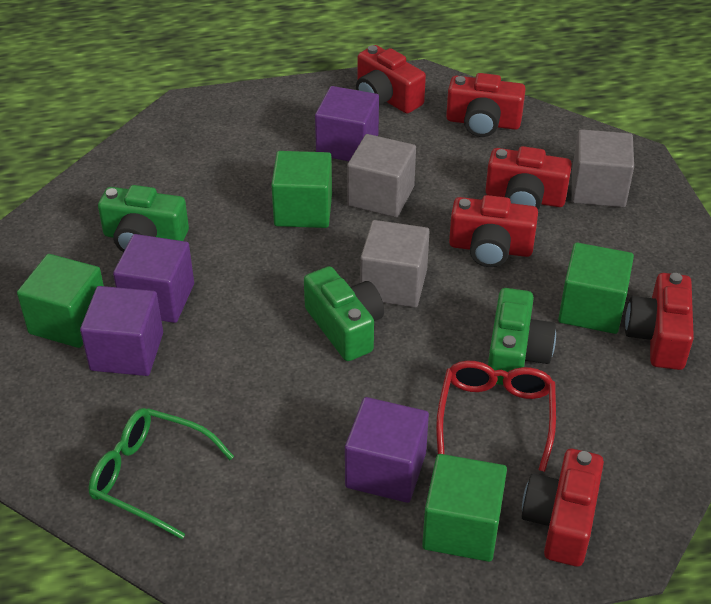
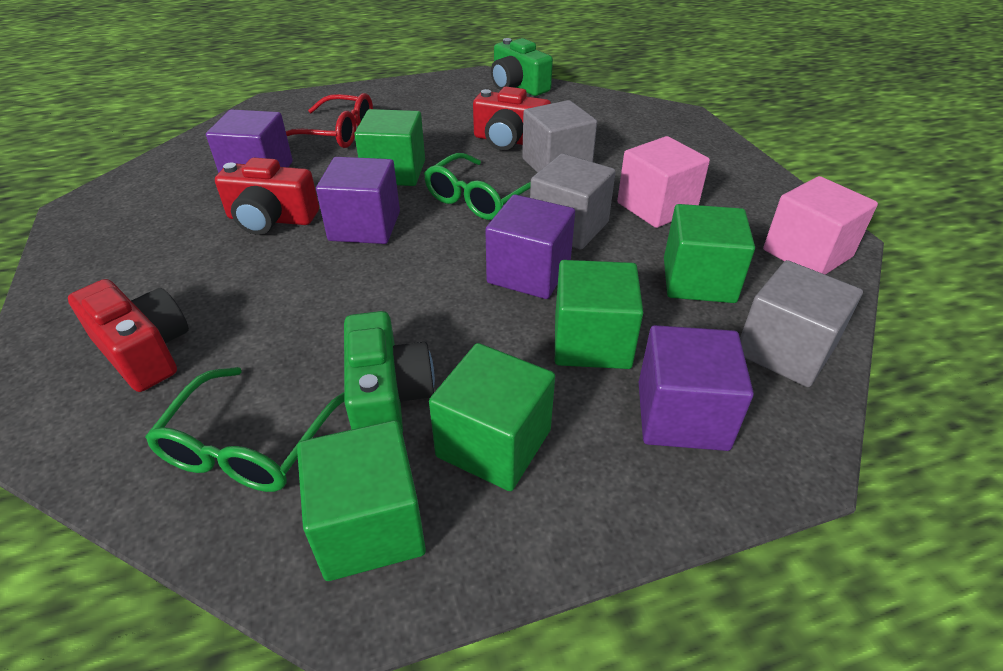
green camera: 3 -> 2
green cube: 4 -> 5
green glasses: 1 -> 2
pink cube: 0 -> 2
red camera: 6 -> 3

